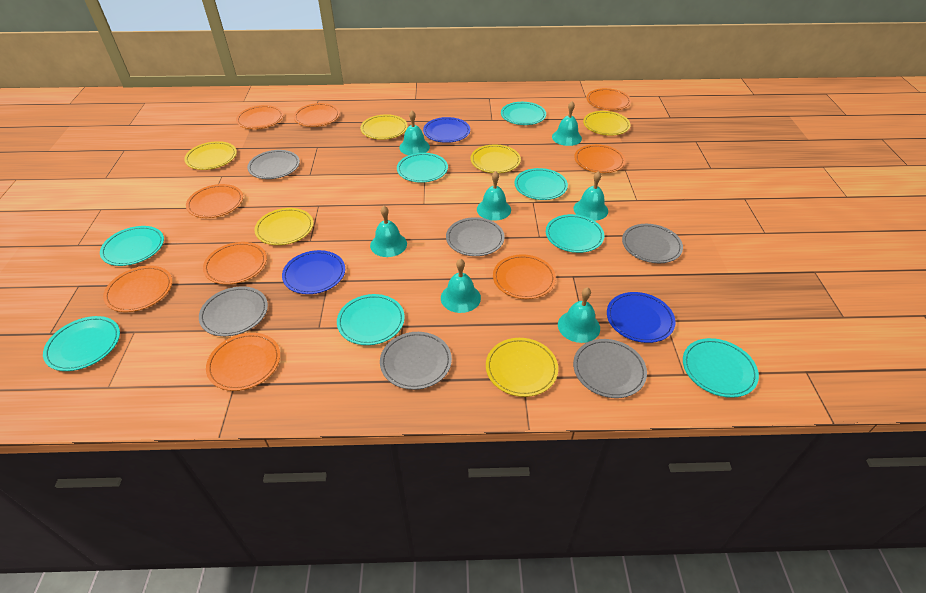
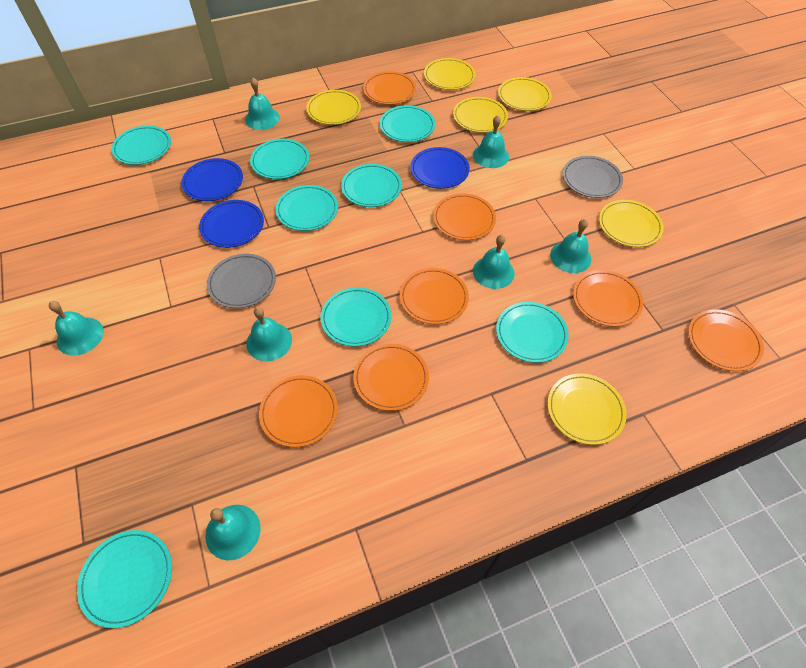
grey plate: 6 -> 2
orange plate: 9 -> 7

